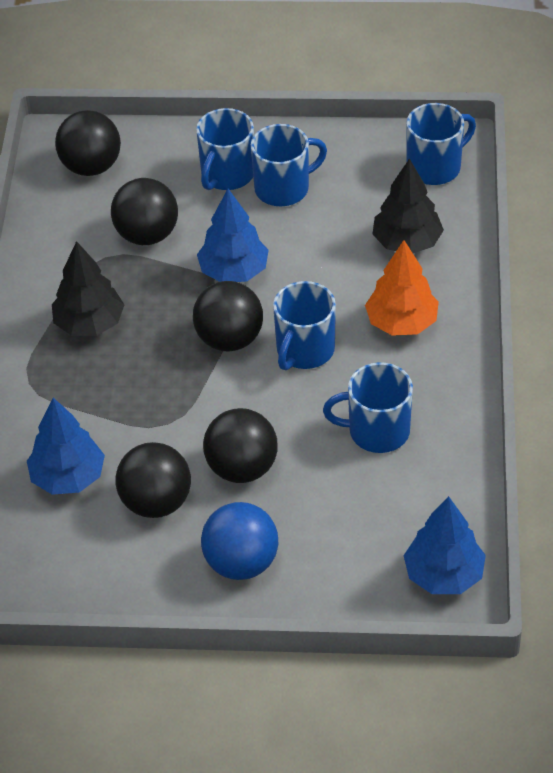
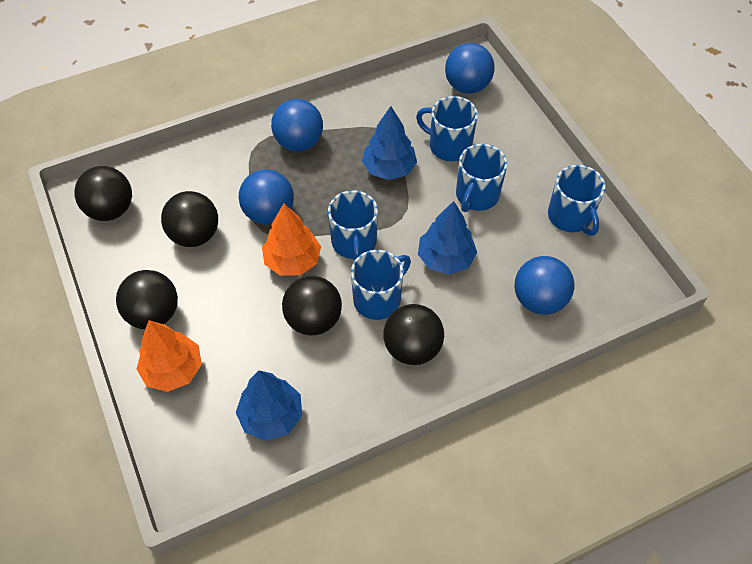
black tree: 2 -> 0
blue ball: 1 -> 4
orange tree: 1 -> 2

